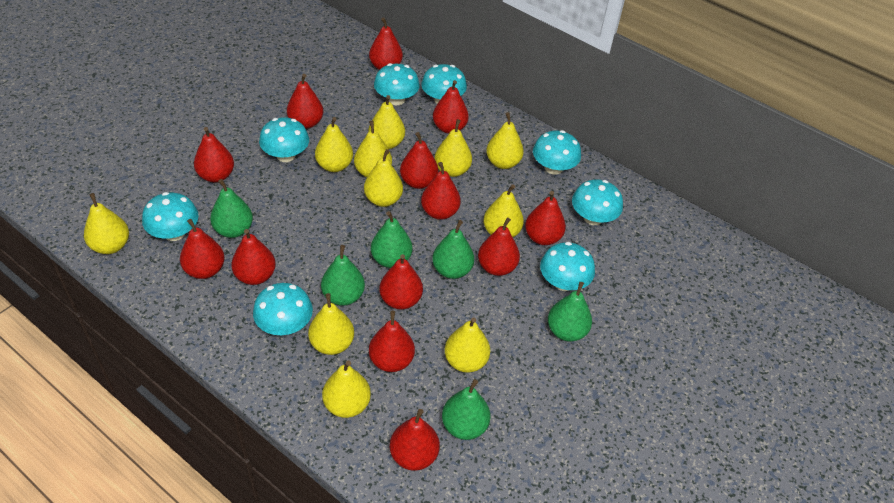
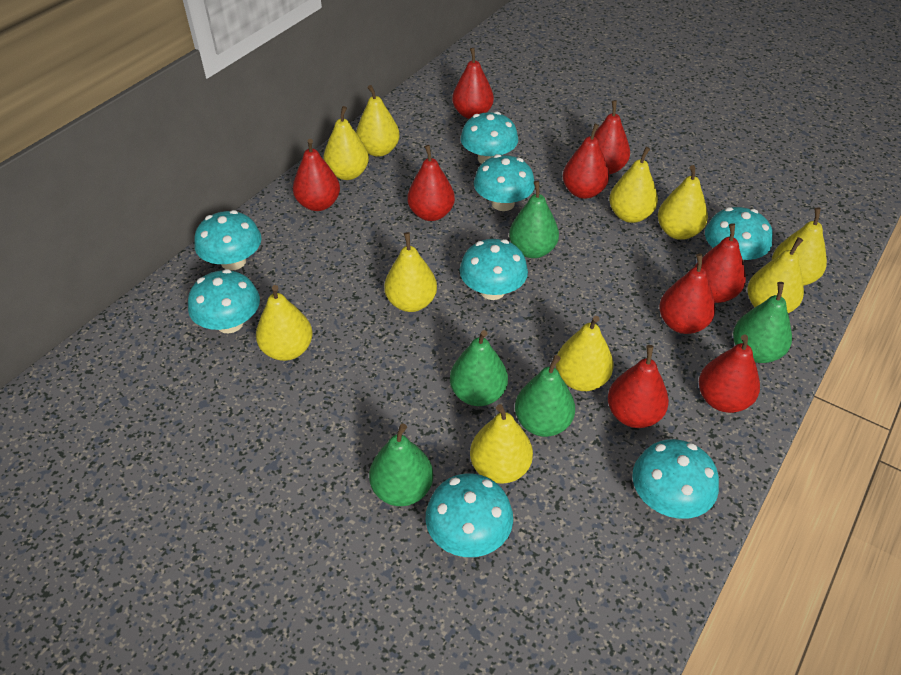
green pear: 6 -> 5
red pear: 13 -> 9
yellow pear: 11 -> 10

